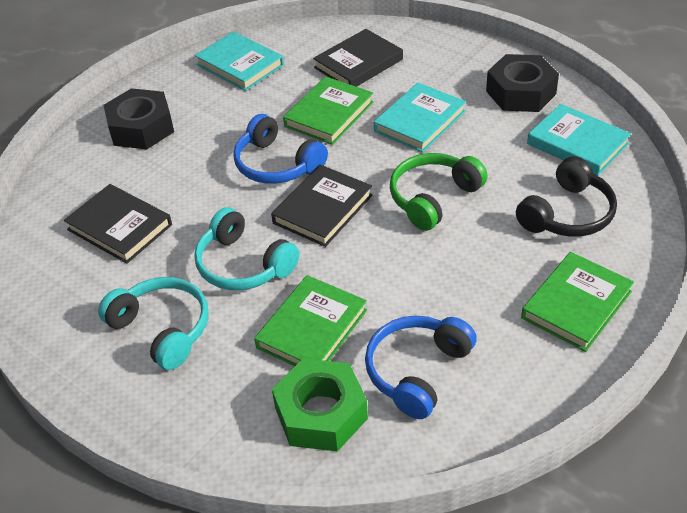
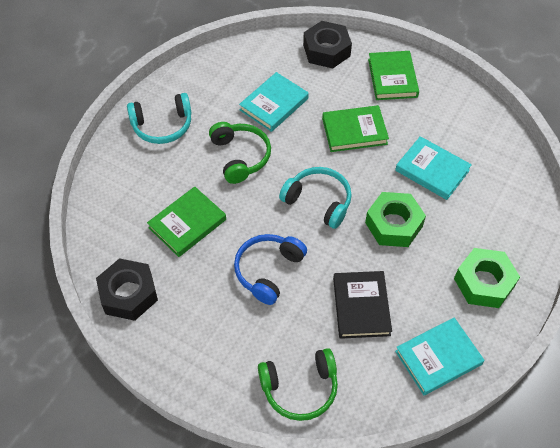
black book: 3 -> 1
black headphones: 1 -> 0
blue headphones: 2 -> 1
green headphones: 1 -> 2
green nut: 1 -> 2

